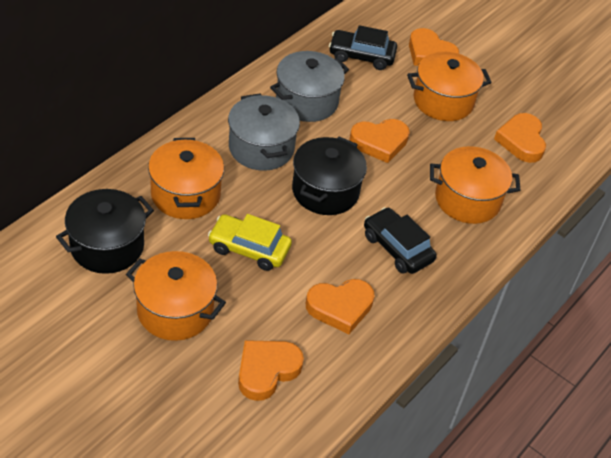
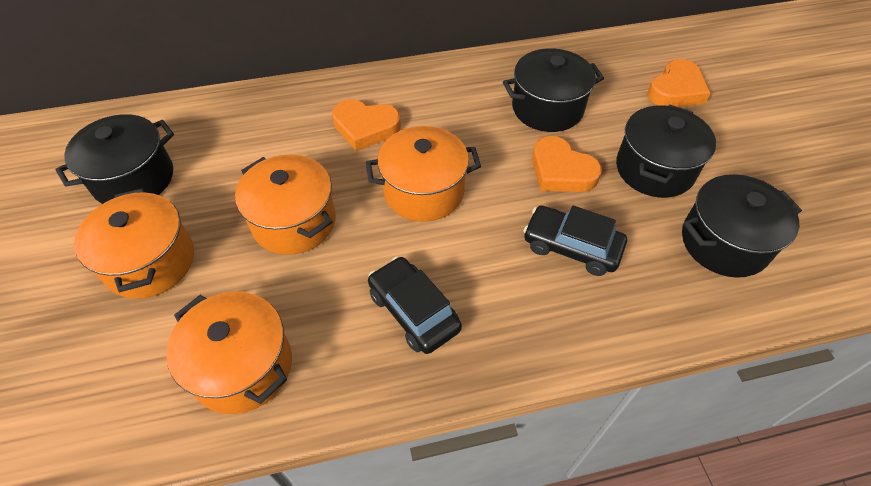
black pot: 2 -> 4
grey pot: 2 -> 0
orange heart: 5 -> 3
yellow car: 1 -> 0

